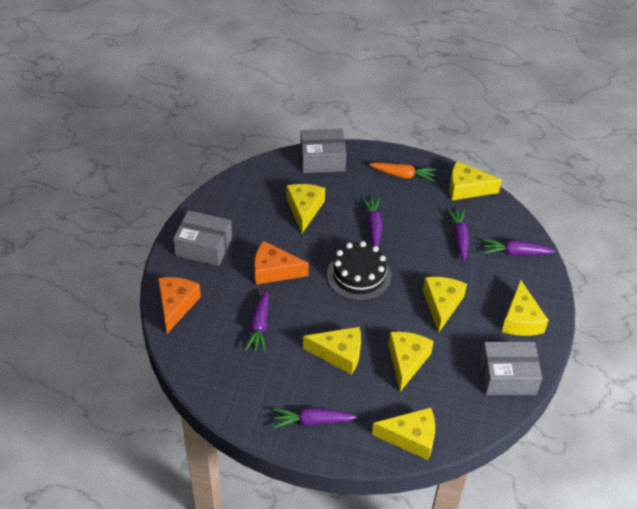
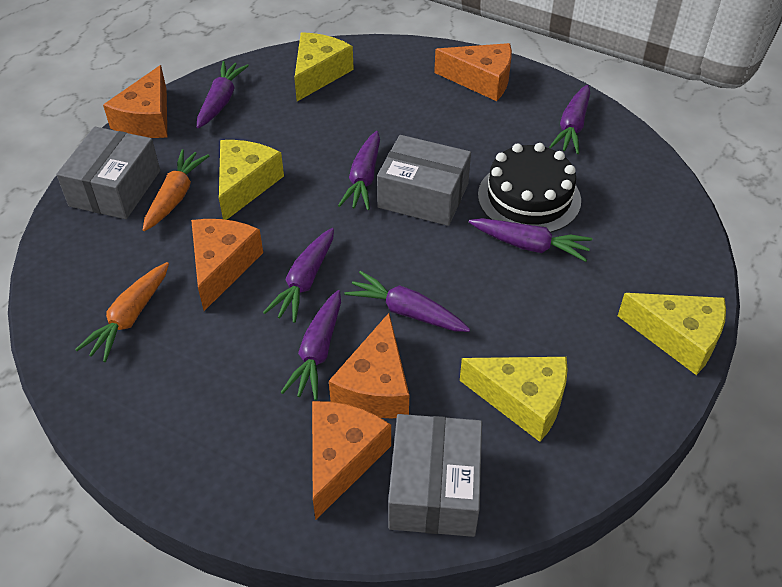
orange carrot: 1 -> 2
orange cheese: 2 -> 5
purple carrot: 5 -> 7
yellow cheese: 7 -> 4

